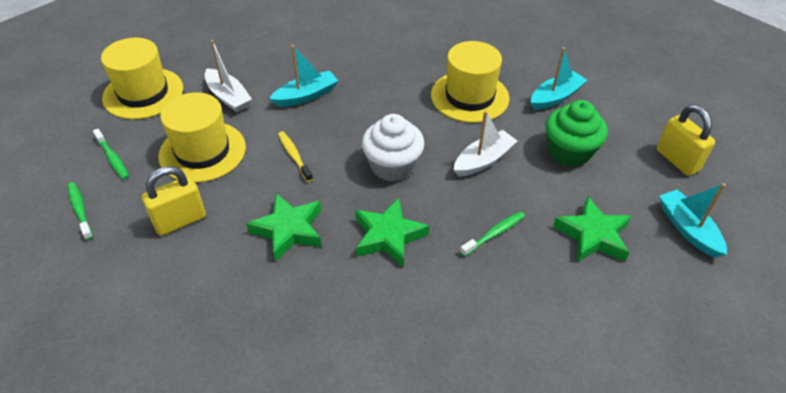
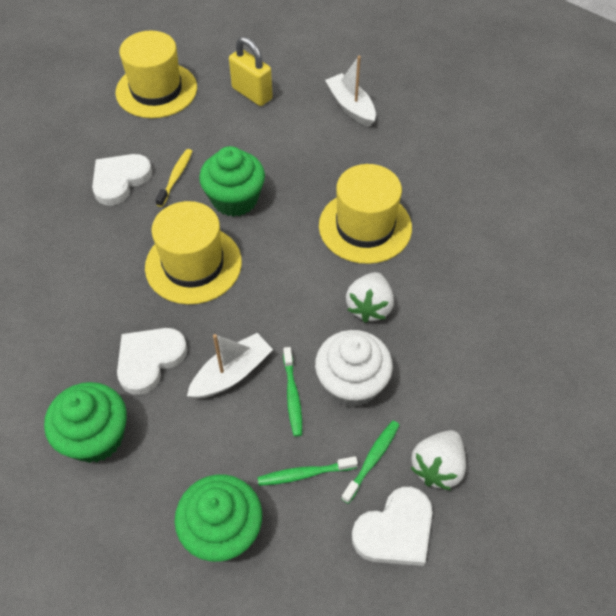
green cupcake: 1 -> 3
green star: 3 -> 0
turquoise boat: 3 -> 0
white heart: 0 -> 3
white strawberry: 0 -> 2
yellow padlock: 2 -> 1

